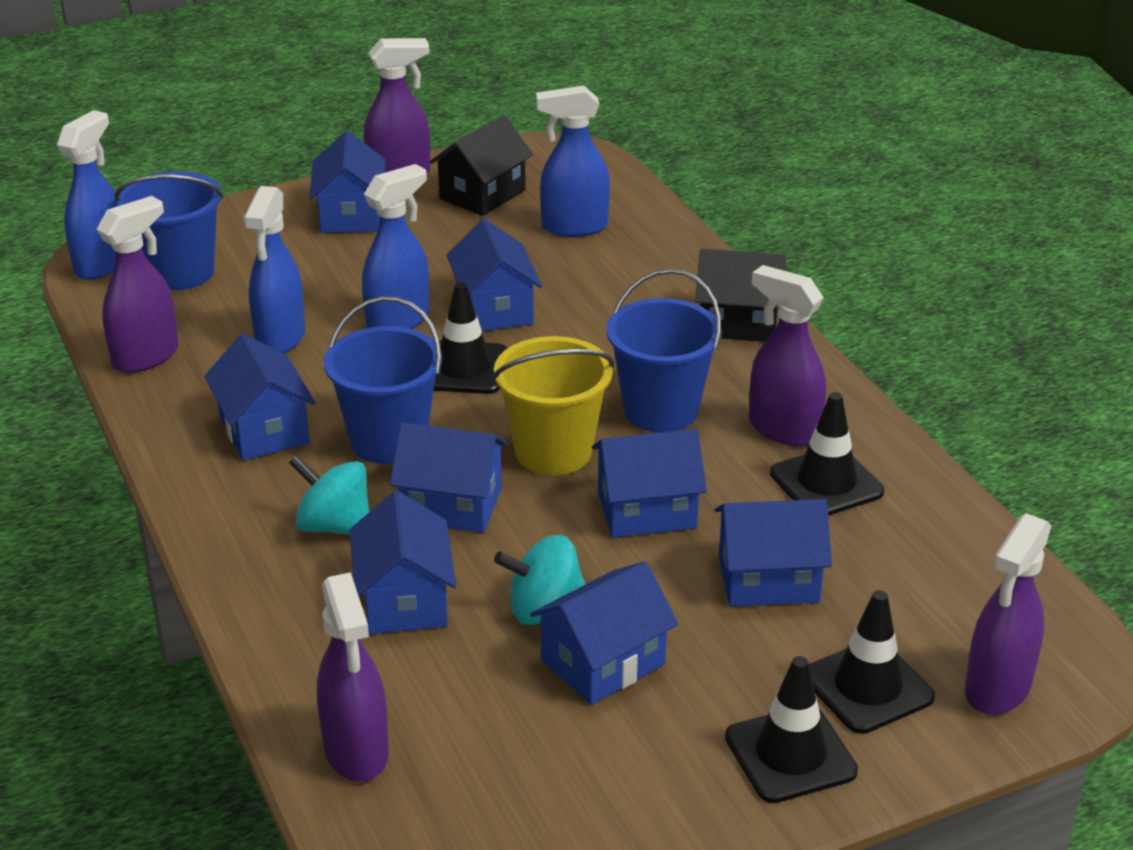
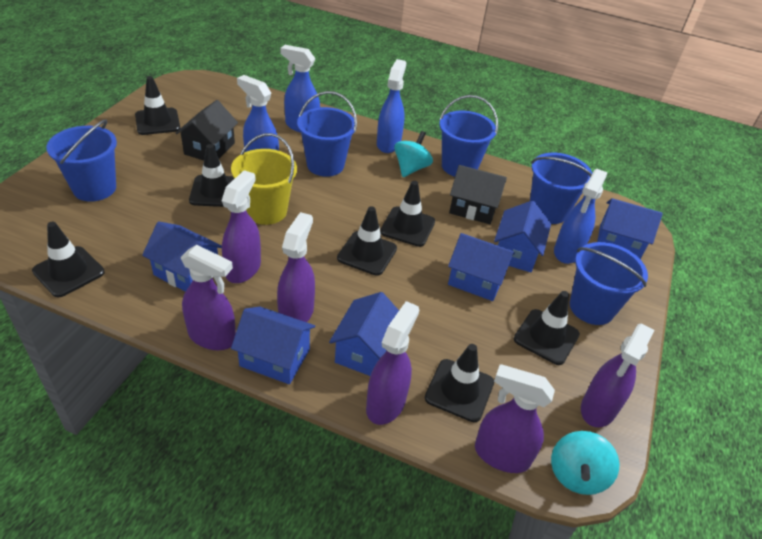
black traffic cone: 4 -> 7
blue bucket: 3 -> 5
blue house: 8 -> 6
purple spray bottle: 5 -> 6

